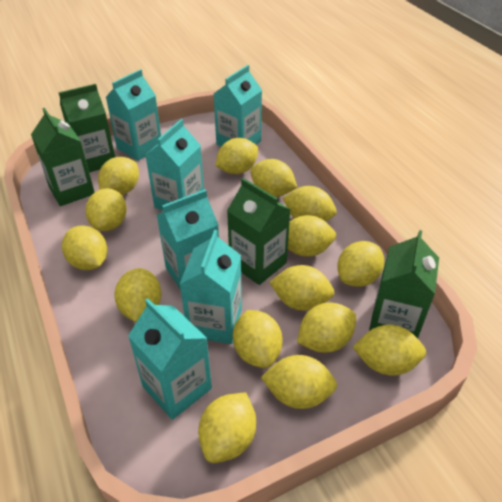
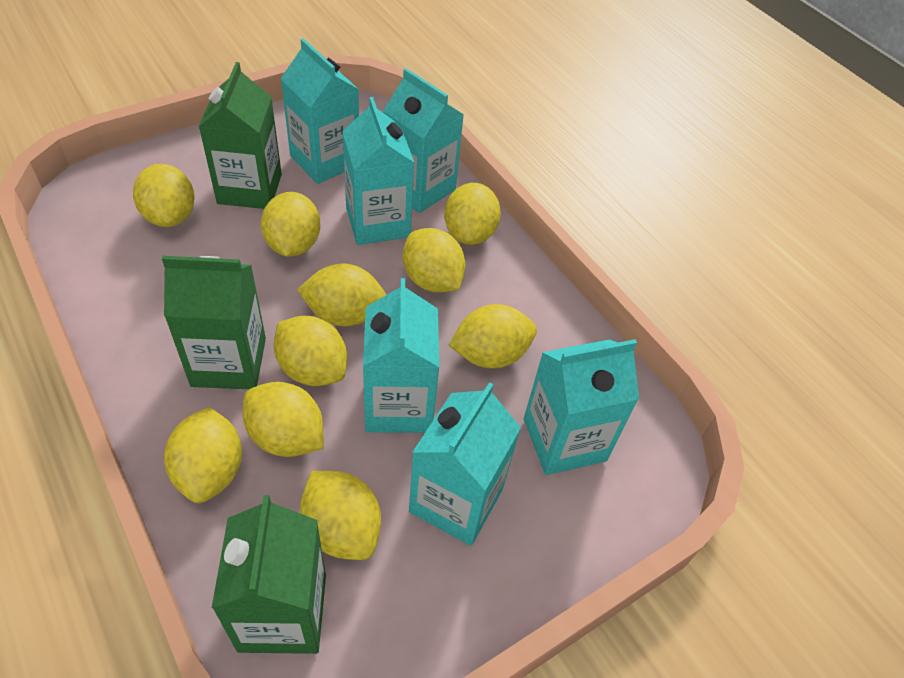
green carton: 4 -> 3
yellow lemon: 15 -> 10

